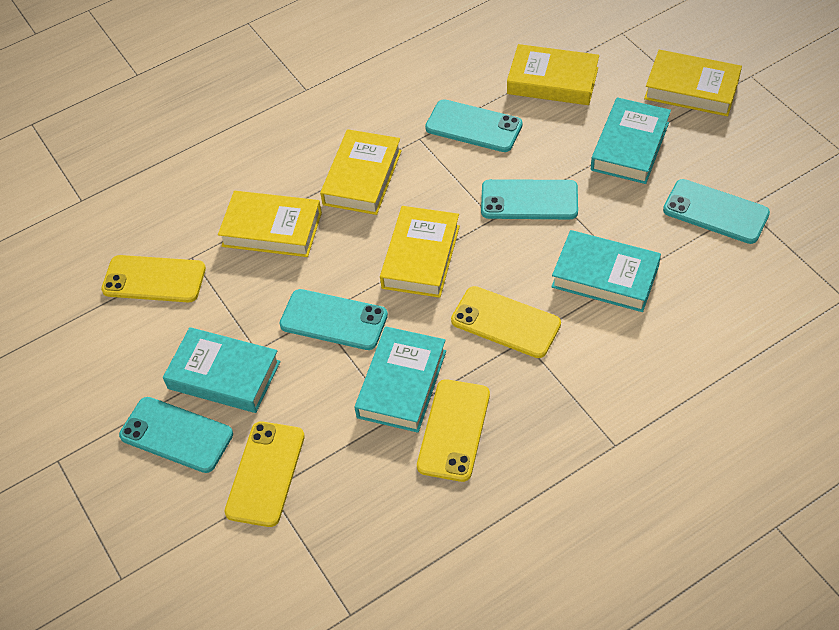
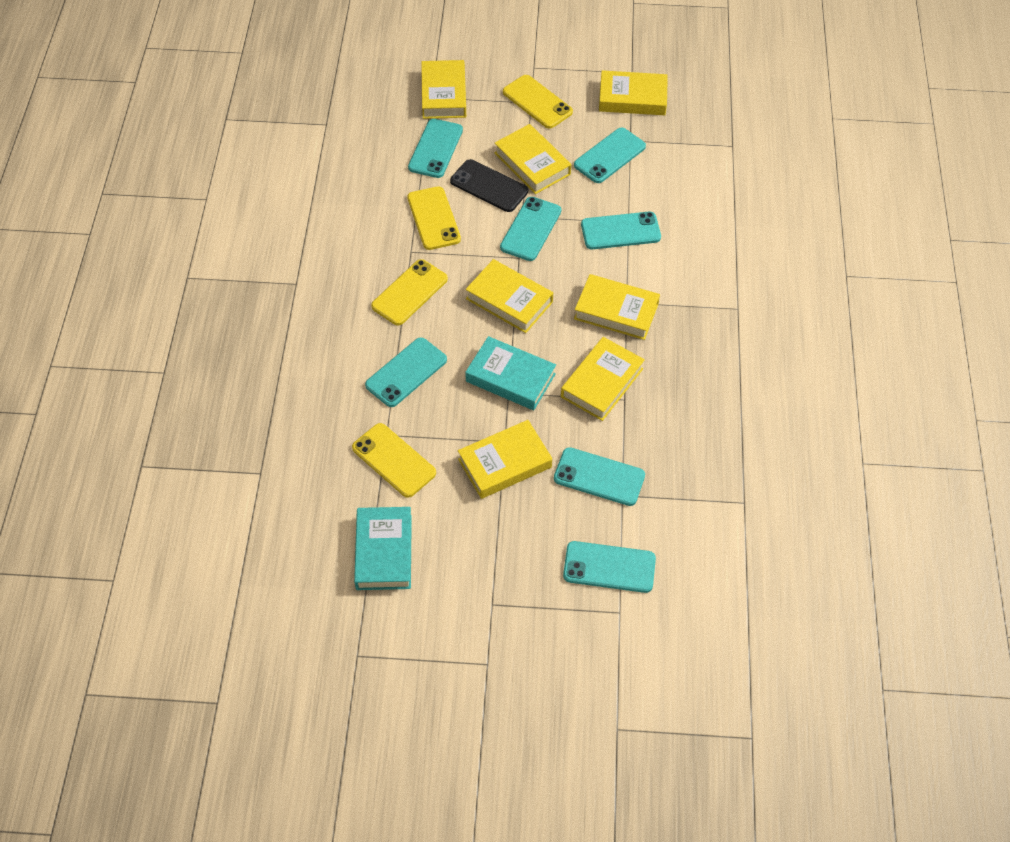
black phone: 0 -> 1
turquoise book: 4 -> 2
turquoise phone: 5 -> 7
yellow book: 5 -> 7

